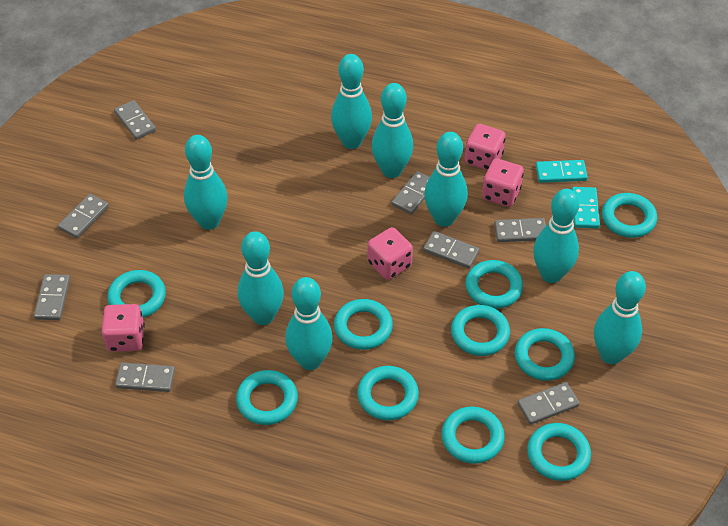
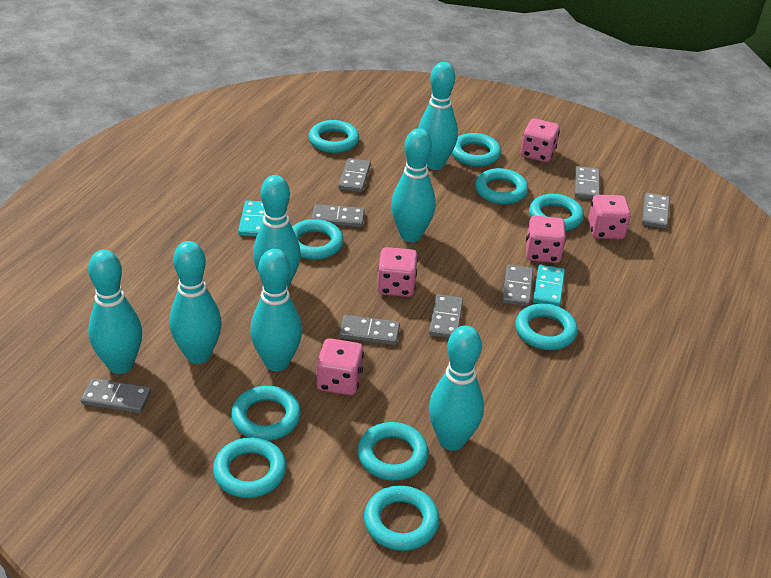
pink dice: 4 -> 5
turquoise bowling pin: 8 -> 7

